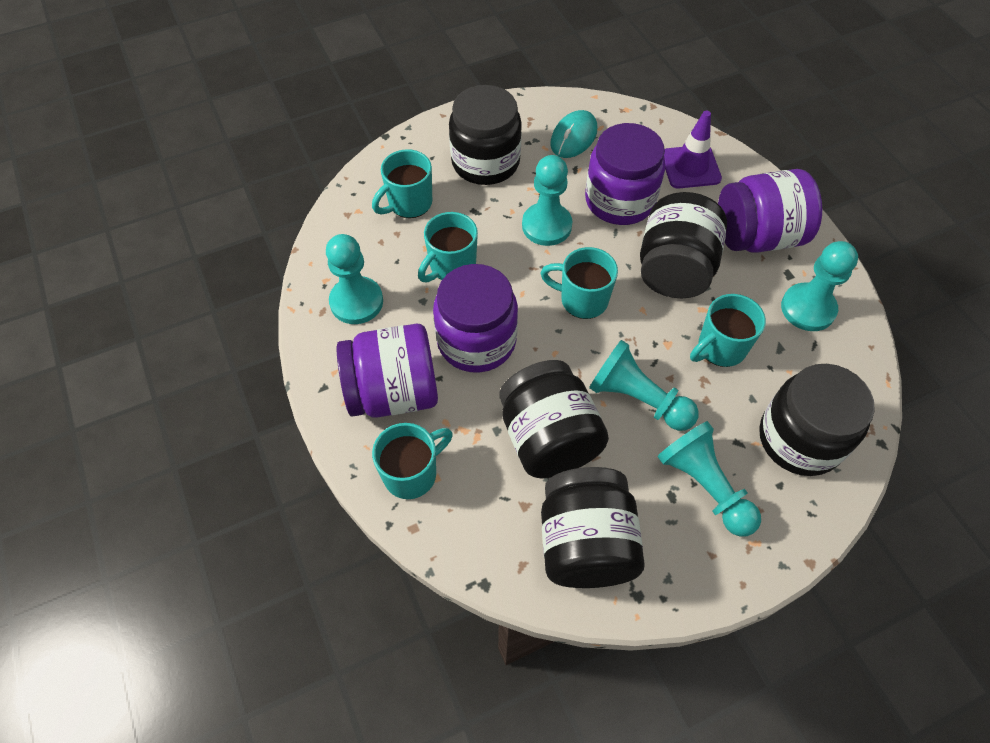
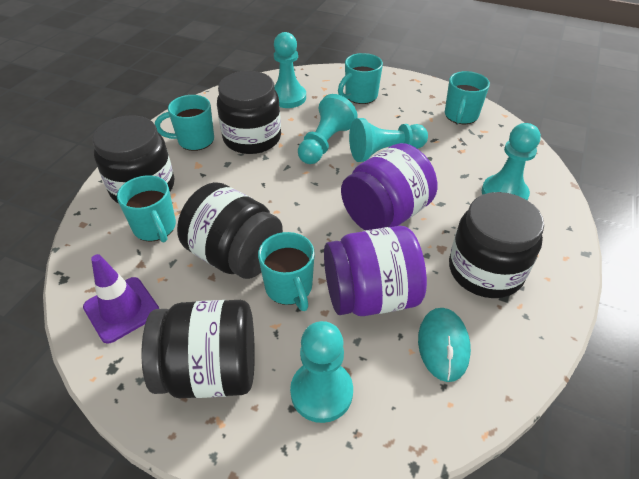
purple jar: 4 -> 2

